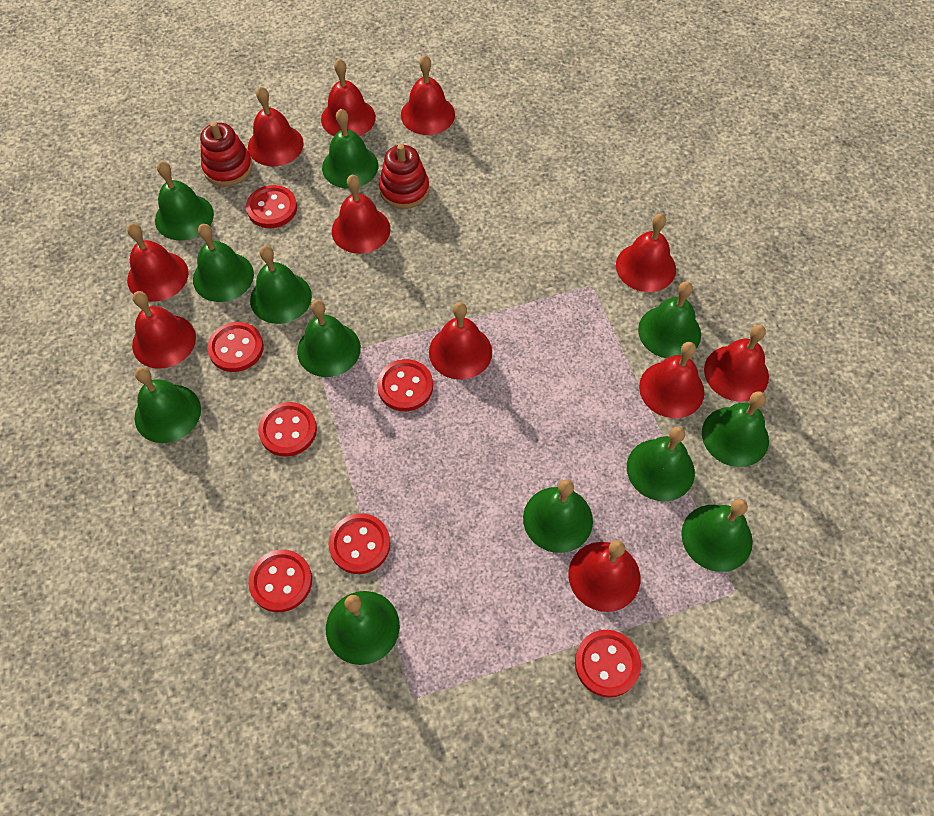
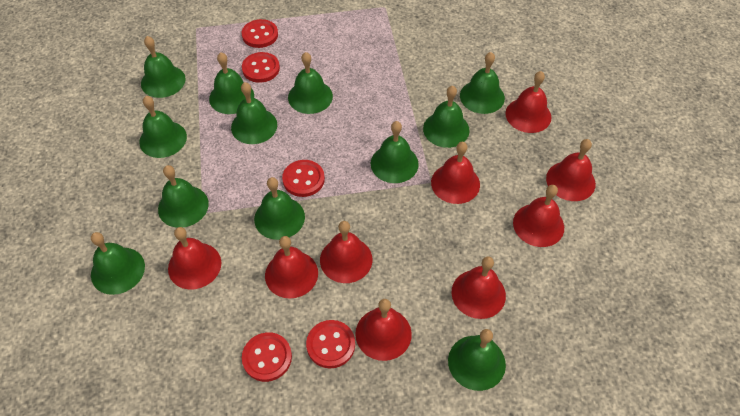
red bell: 11 -> 9
red button: 7 -> 5
red stacking toy: 2 -> 0

